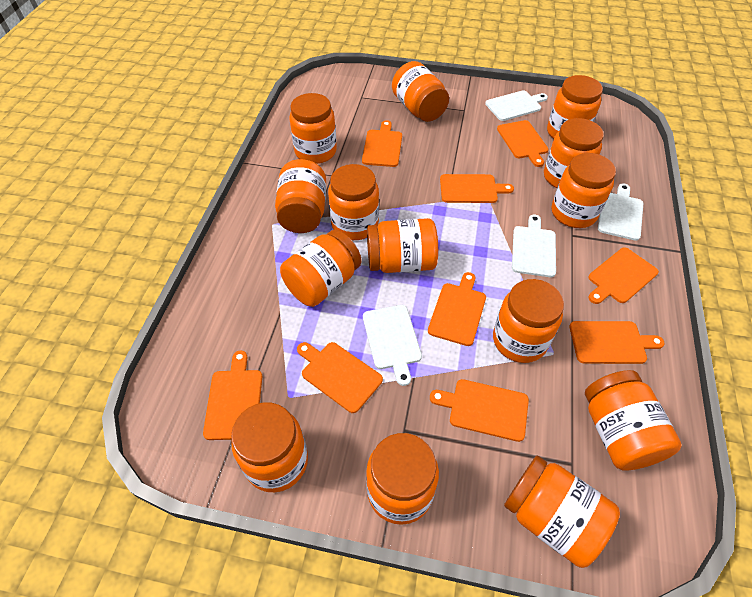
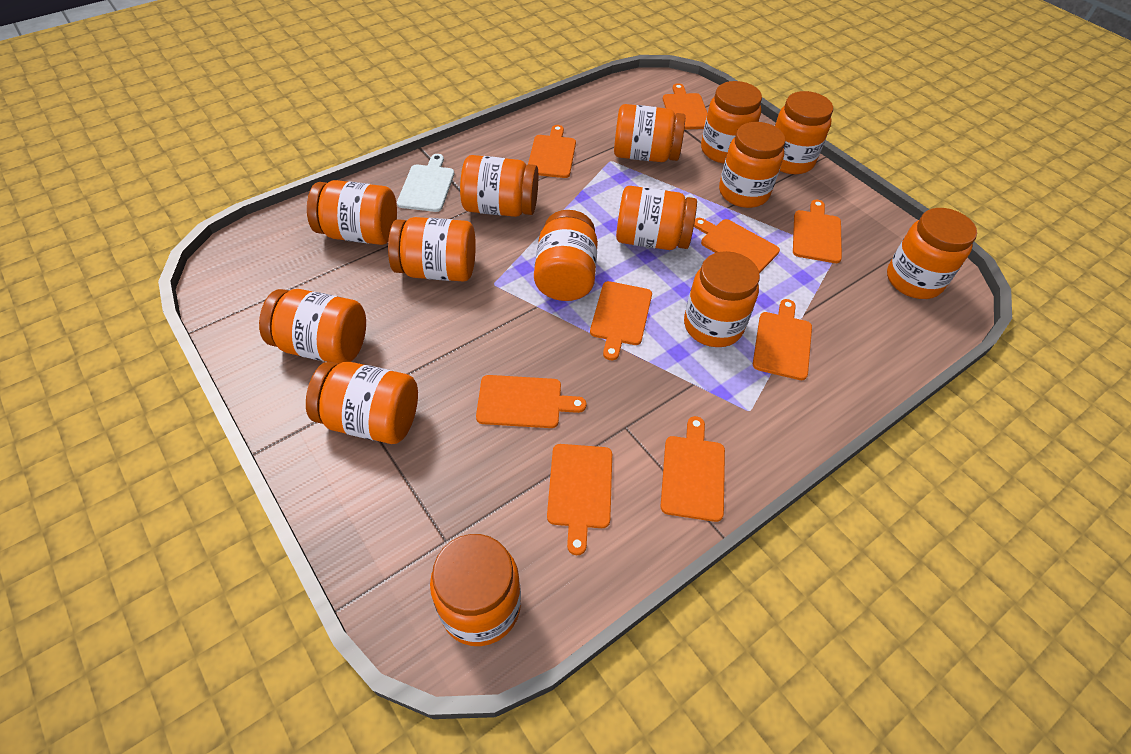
white cutting board: 4 -> 1

